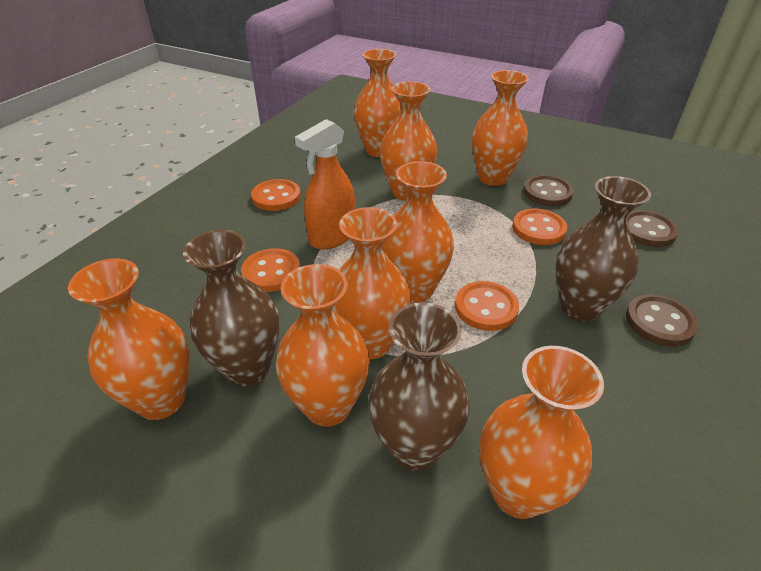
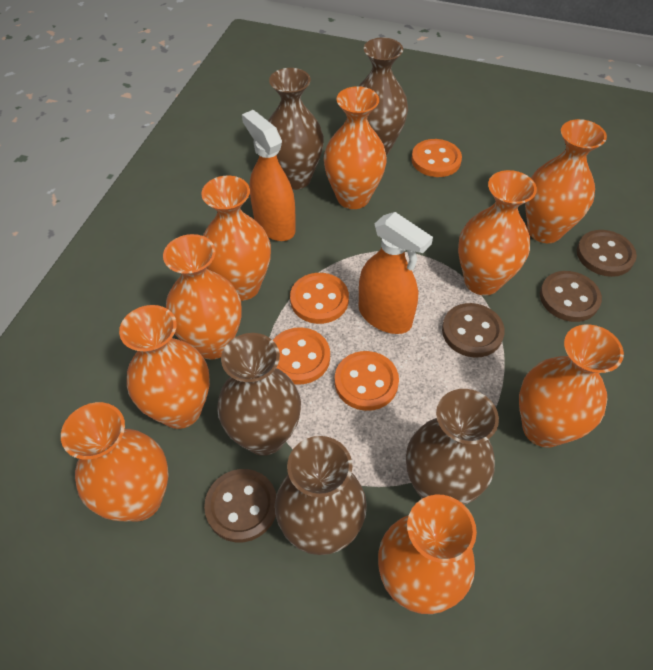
brown button: 3 -> 4
brown vase: 3 -> 5
orange spray bottle: 1 -> 2
orange vase: 8 -> 9

